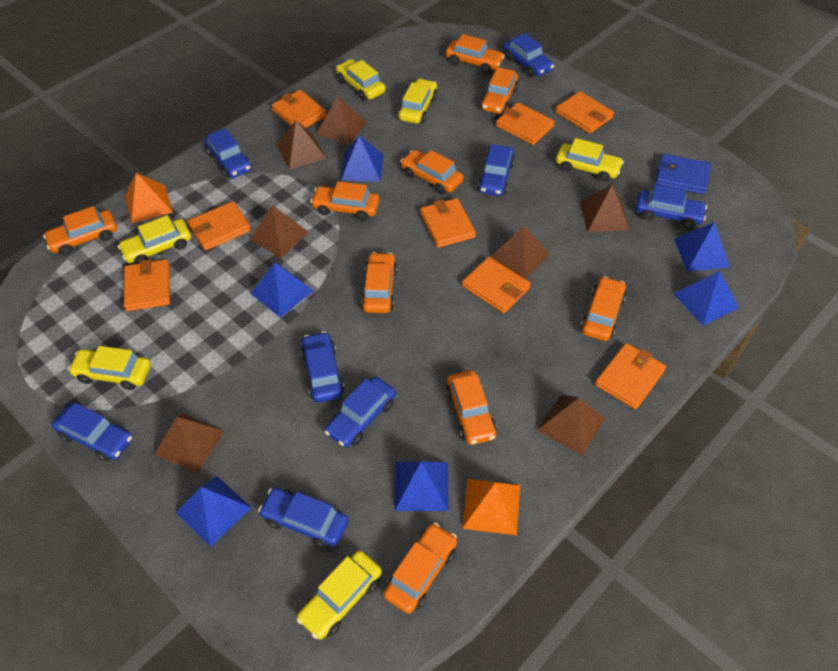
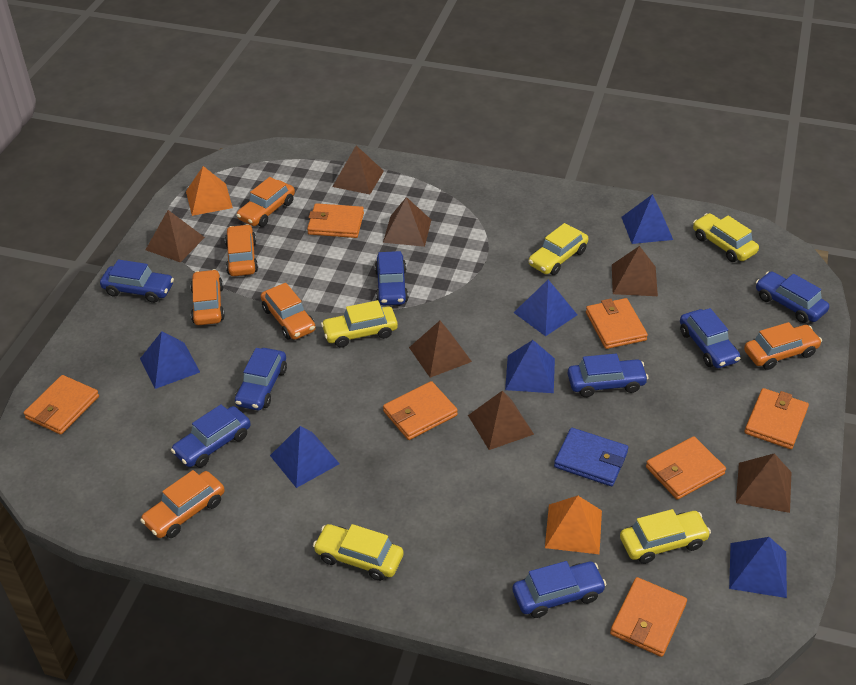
orange car: 9 -> 6
orange wallet: 8 -> 7
yellow car: 6 -> 5

